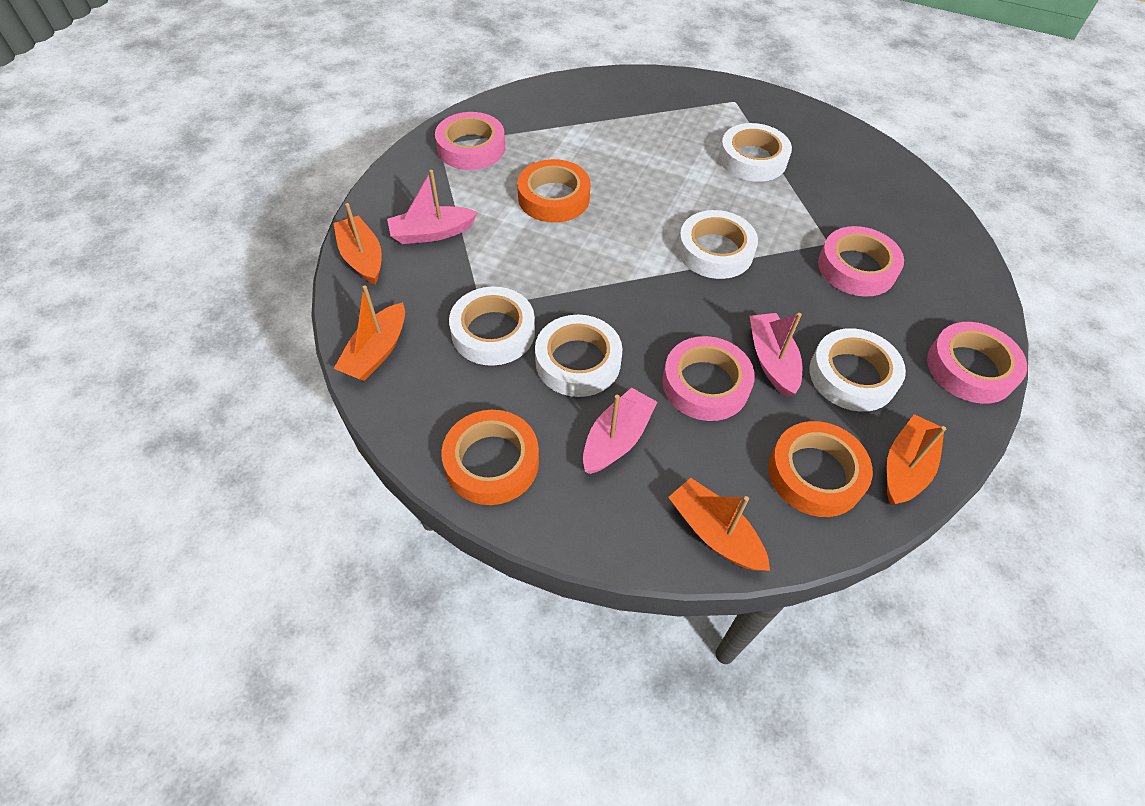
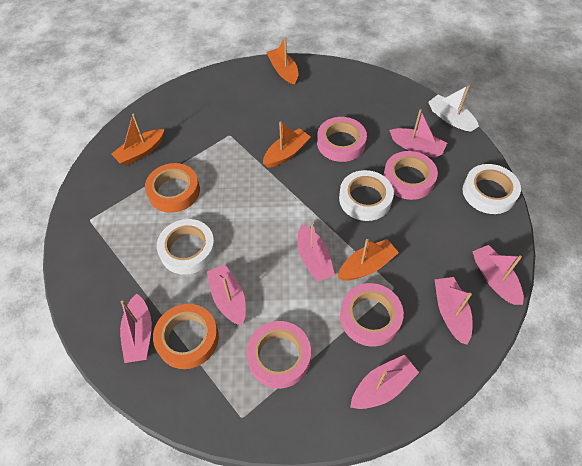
orange tape: 3 -> 2
pink boat: 3 -> 7
white boat: 0 -> 1
white tape: 5 -> 3

